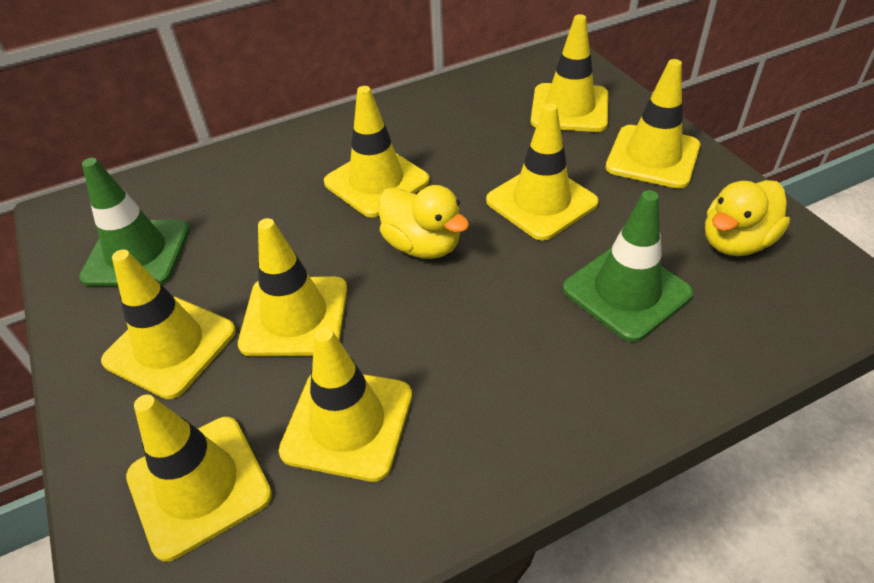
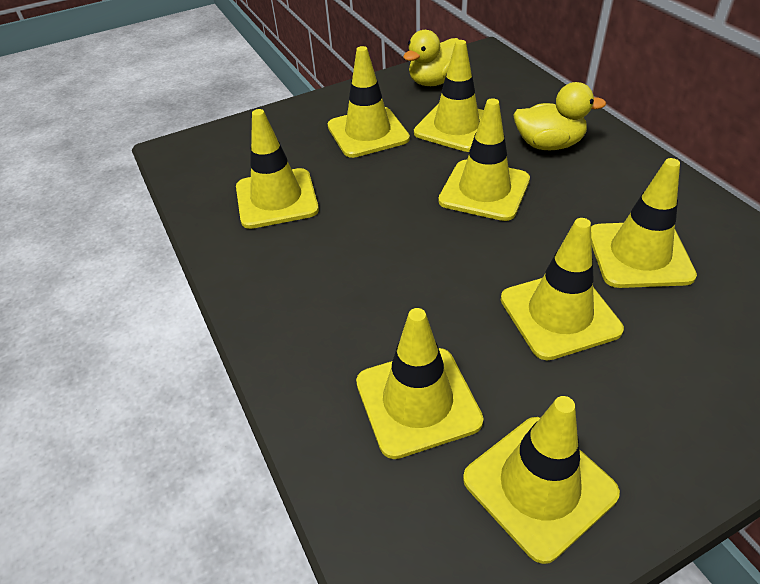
green traffic cone: 2 -> 0

